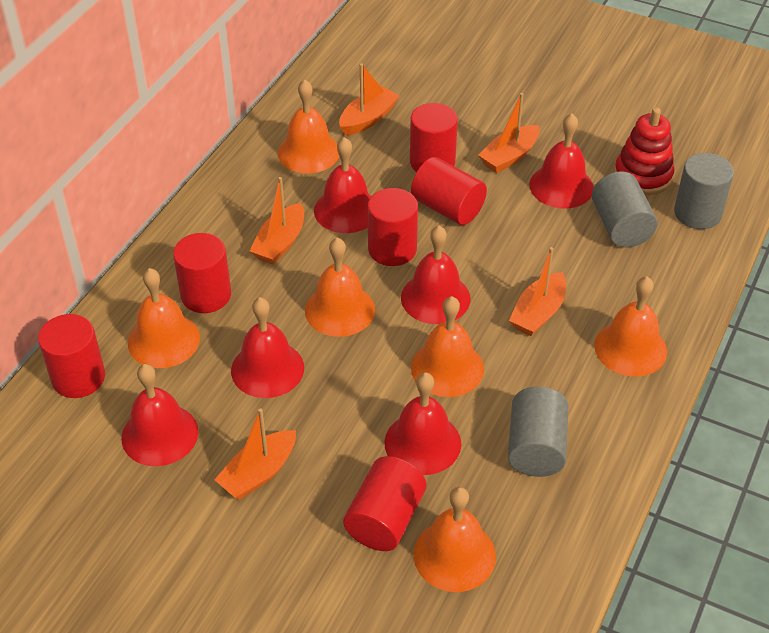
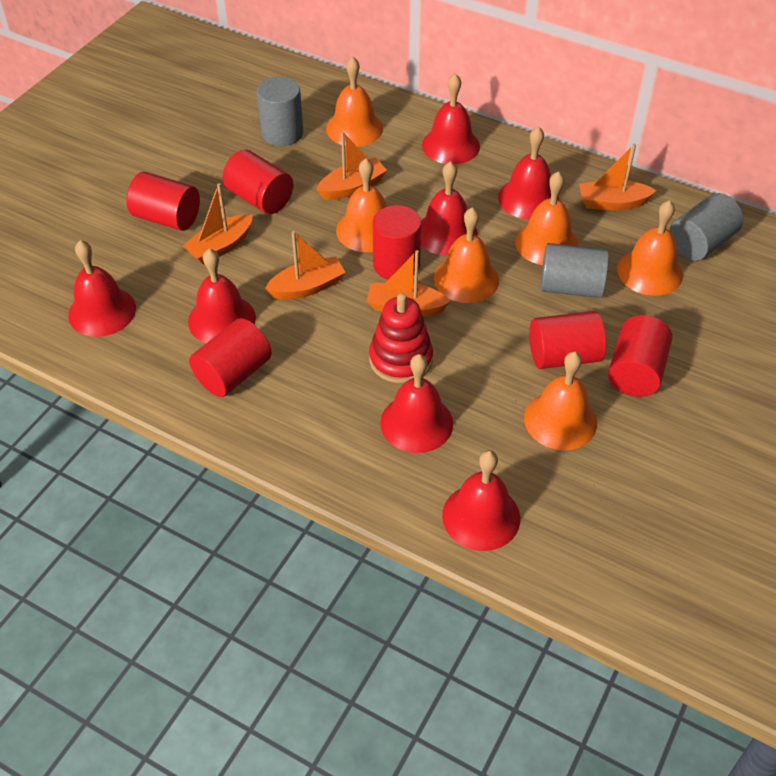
red bell: 6 -> 7

